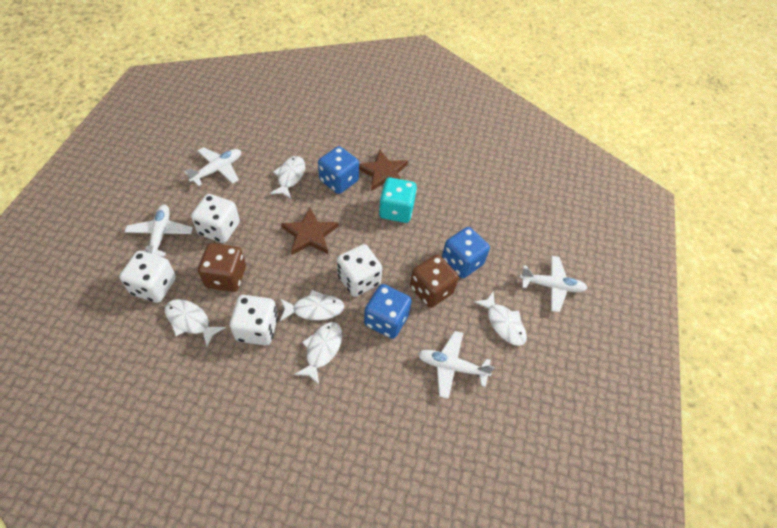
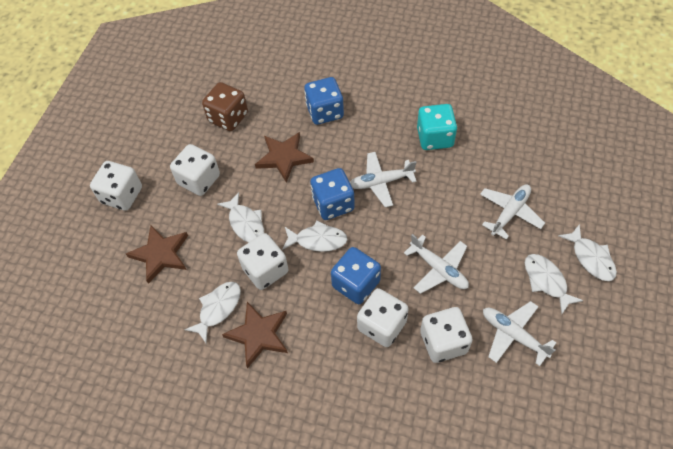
brown dice: 2 -> 1
brown star: 2 -> 3
white dice: 4 -> 5

